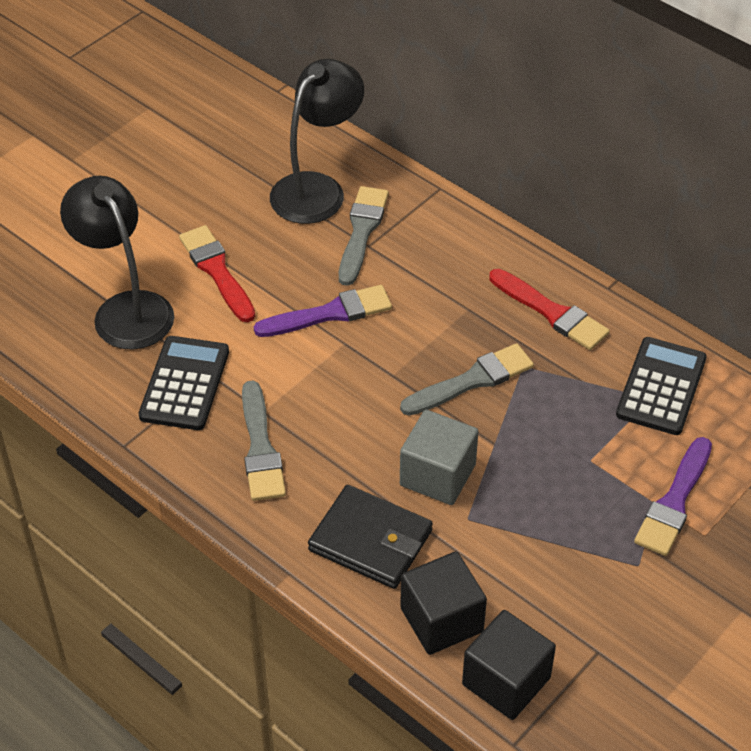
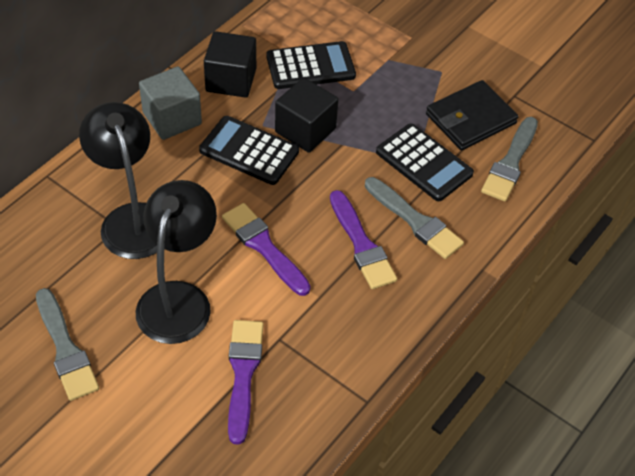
black calculator: 2 -> 3
purple brush: 2 -> 3
red brush: 2 -> 0

